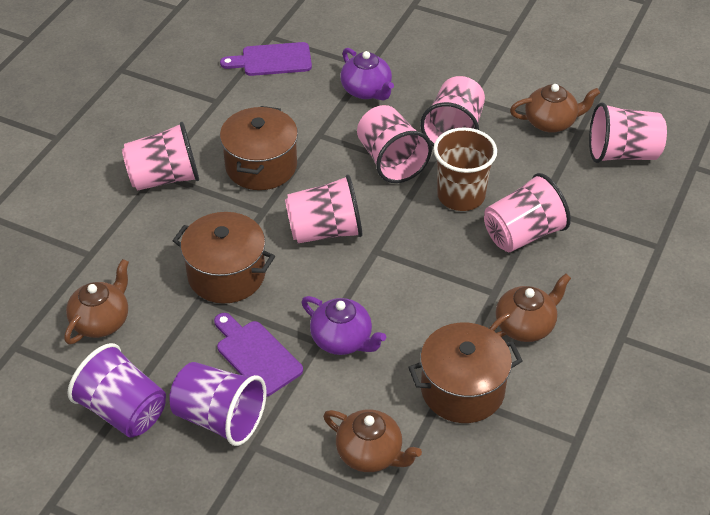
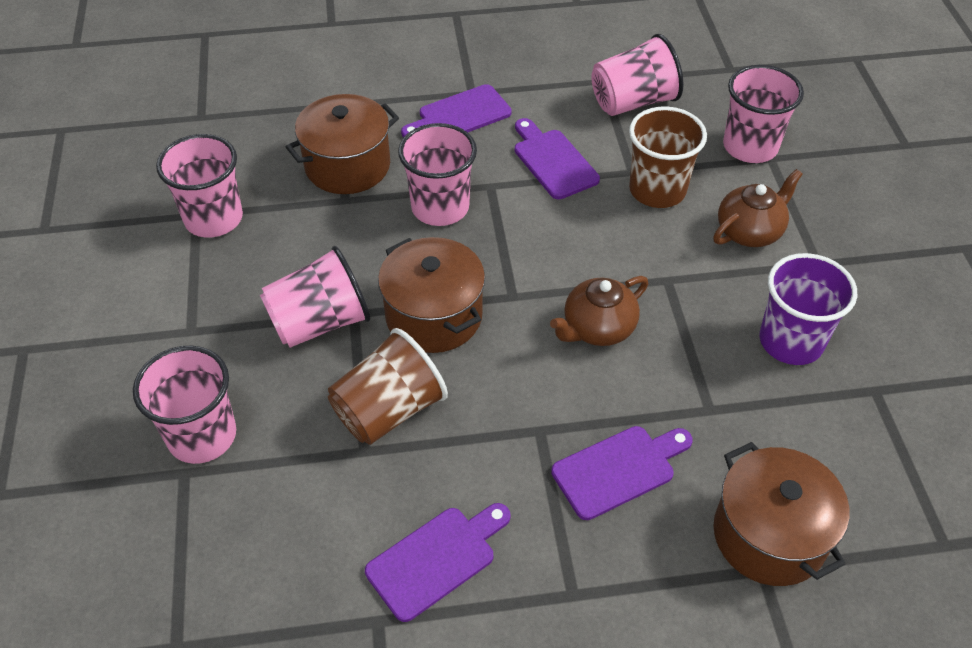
brown cup: 1 -> 2
brown teapot: 4 -> 2
purple cup: 2 -> 1
purple cutting board: 2 -> 4
purple teapot: 2 -> 0

